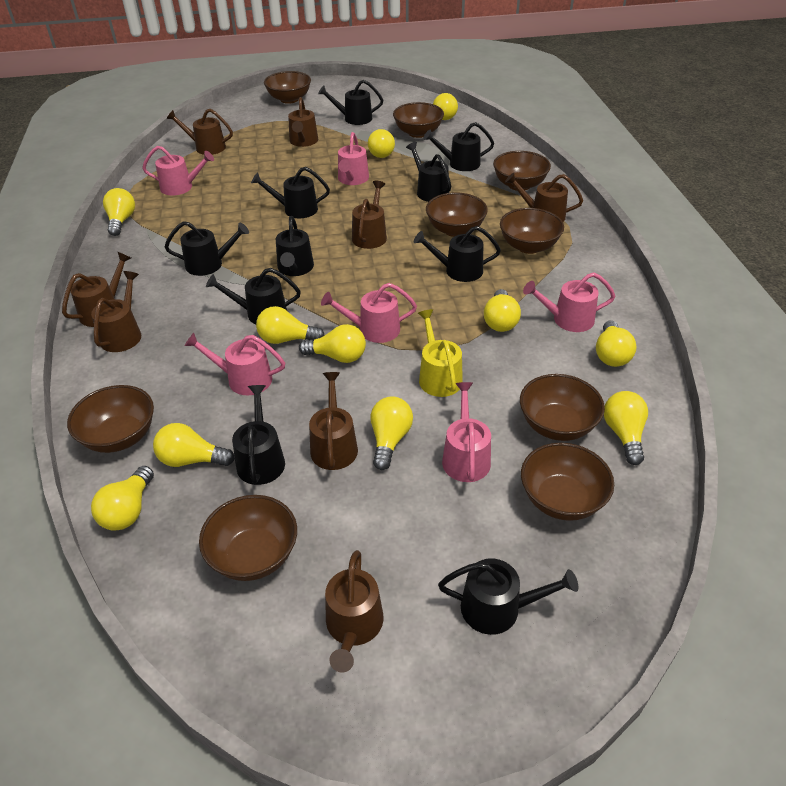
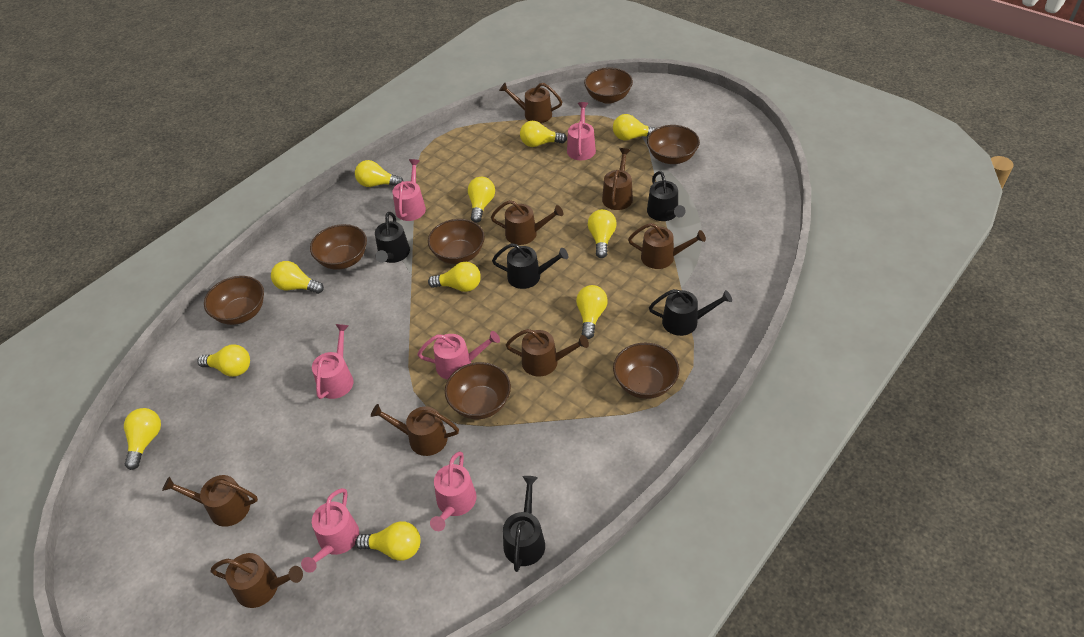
black watering can: 10 -> 5
brown bowl: 9 -> 7
yellow watering can: 1 -> 0

